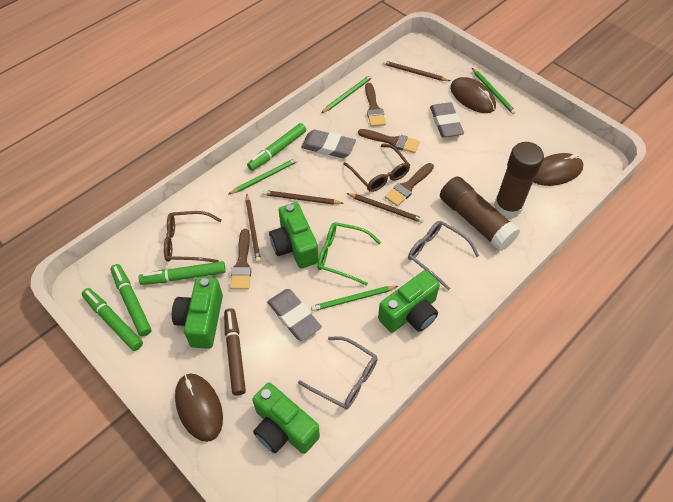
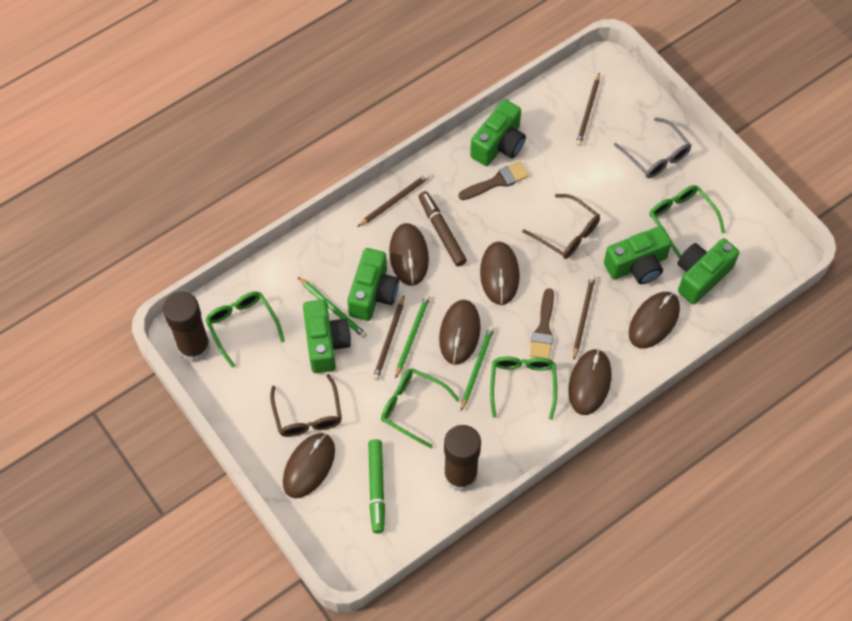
brown brush: 4 -> 2
brown mouse: 3 -> 6
green camera: 4 -> 5
green glasses: 1 -> 4
green marker: 4 -> 1
green pencil: 4 -> 3
grey eraser: 3 -> 0
grey glasses: 2 -> 1

